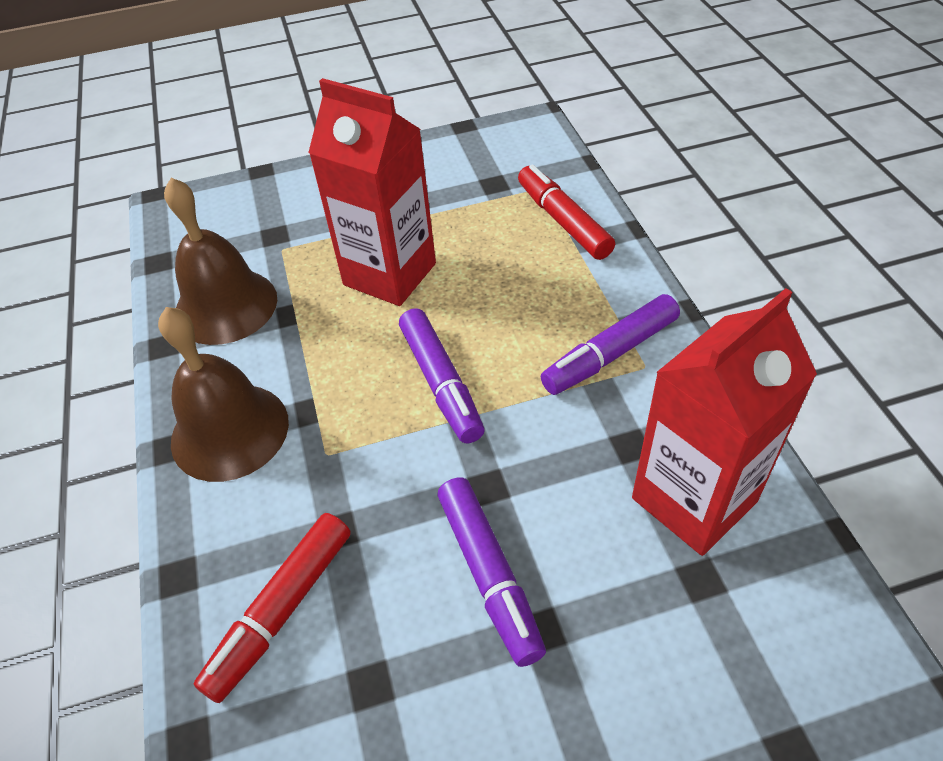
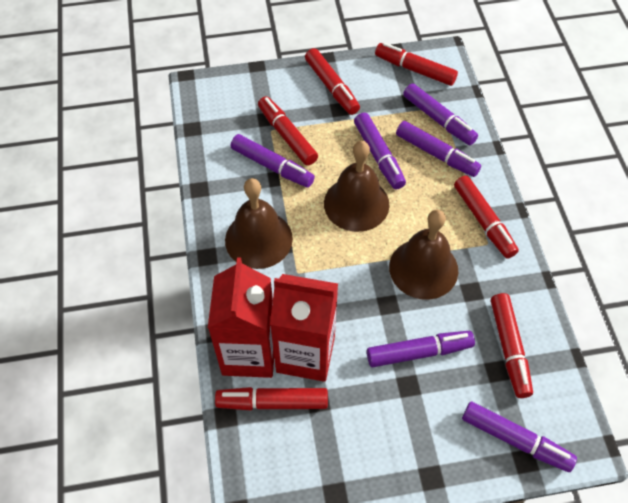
brown bell: 2 -> 3
purple marker: 3 -> 6
red marker: 2 -> 6

